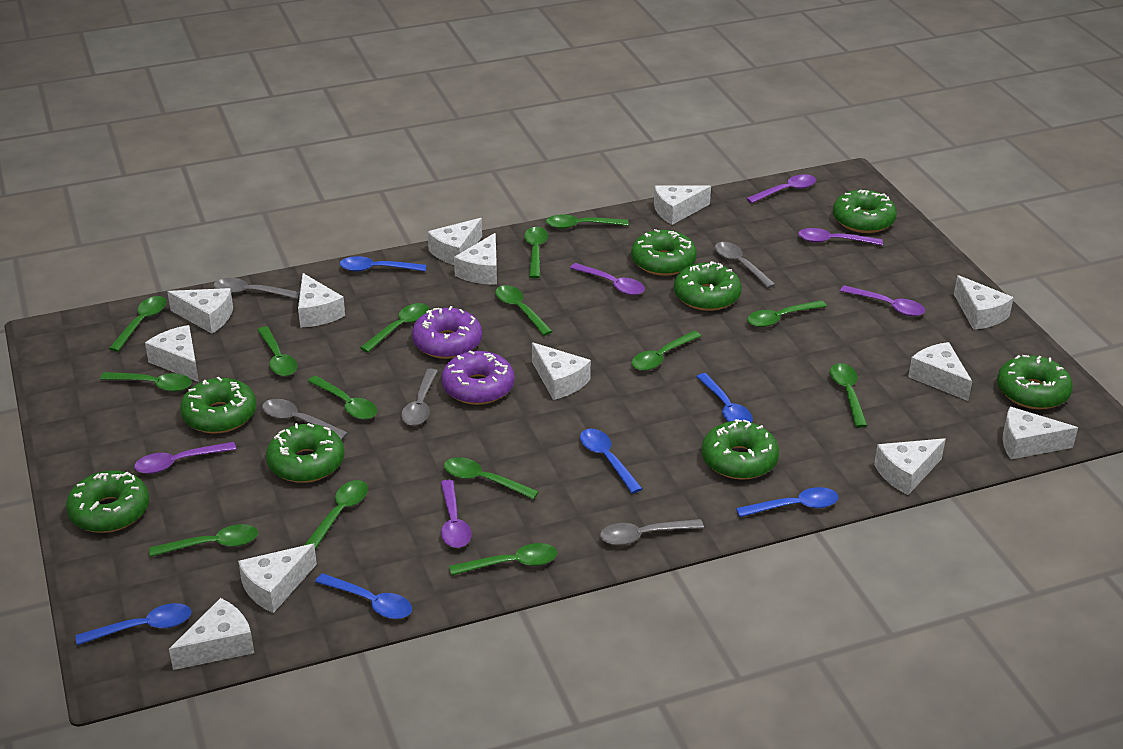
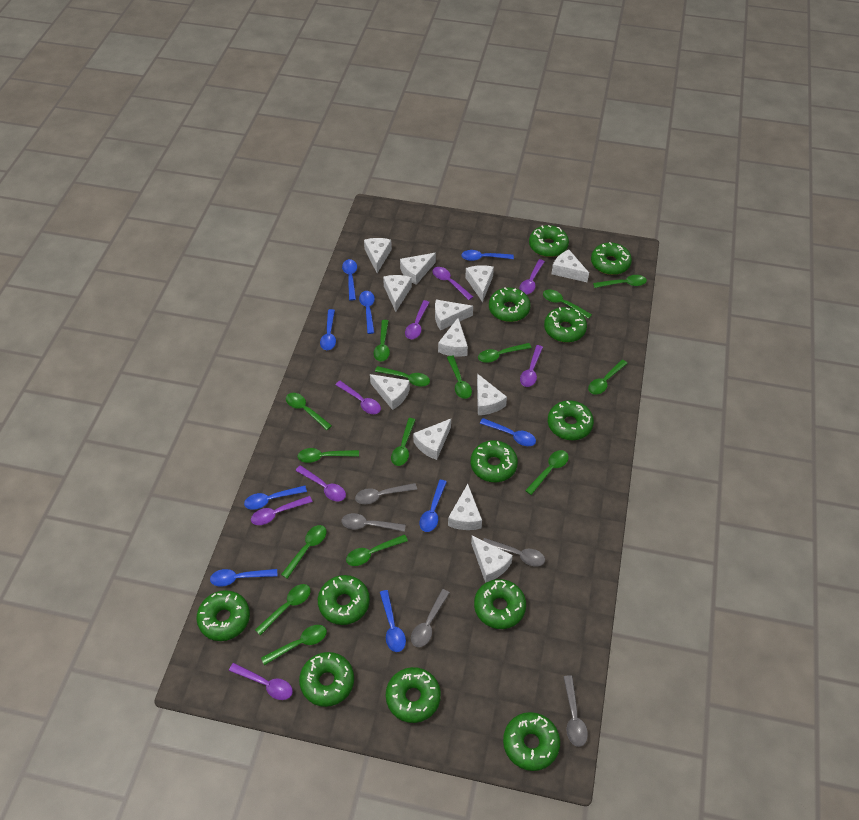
blue spoon: 6 -> 9
green donut: 8 -> 12
purple donut: 2 -> 0
purple spoon: 6 -> 8
white cheese: 13 -> 12

